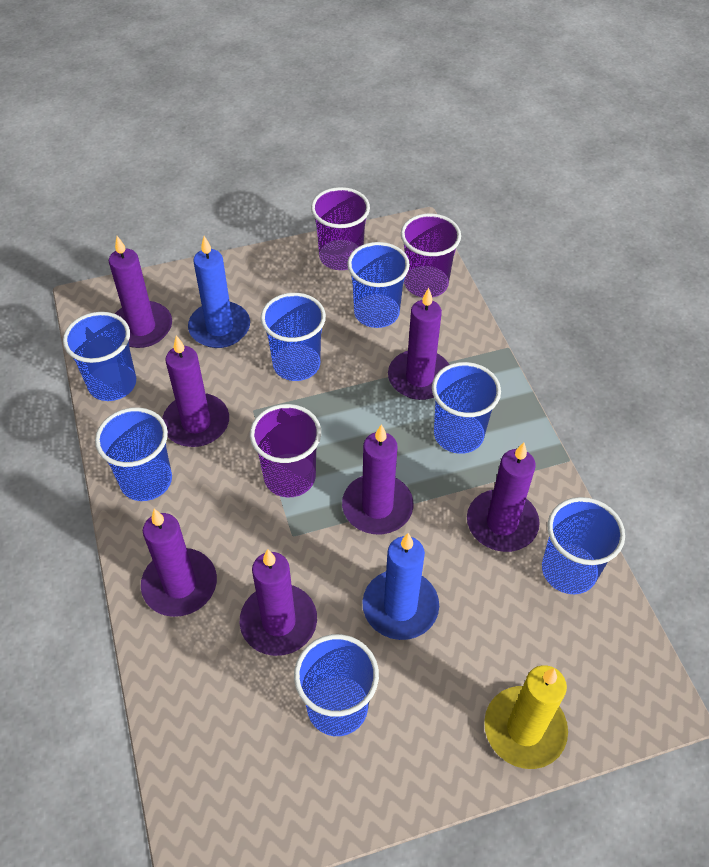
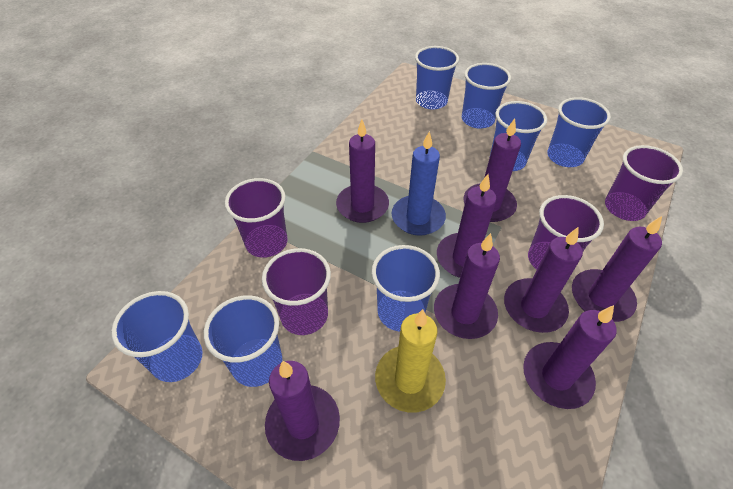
blue candle: 2 -> 1
purple candle: 7 -> 8
purple cup: 3 -> 4

